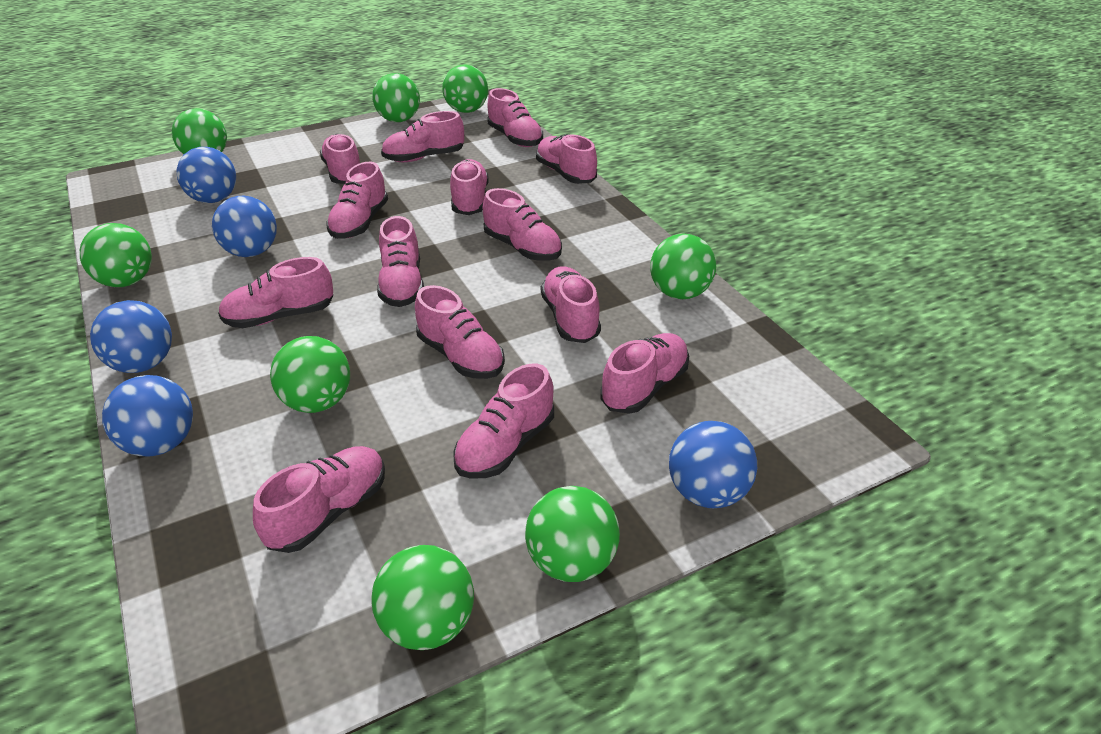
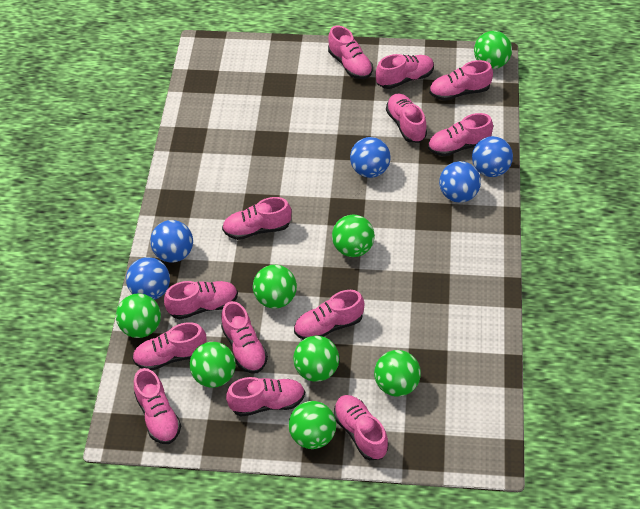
pink shoe: 14 -> 13

